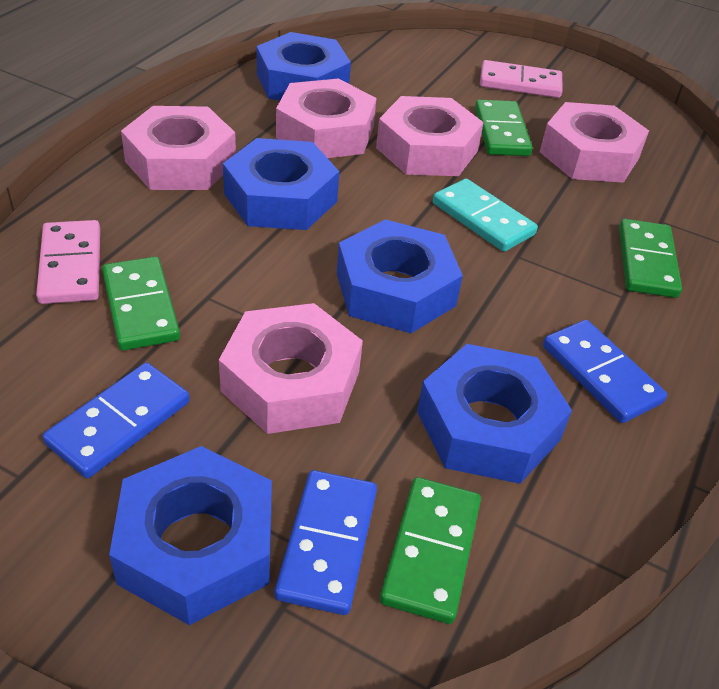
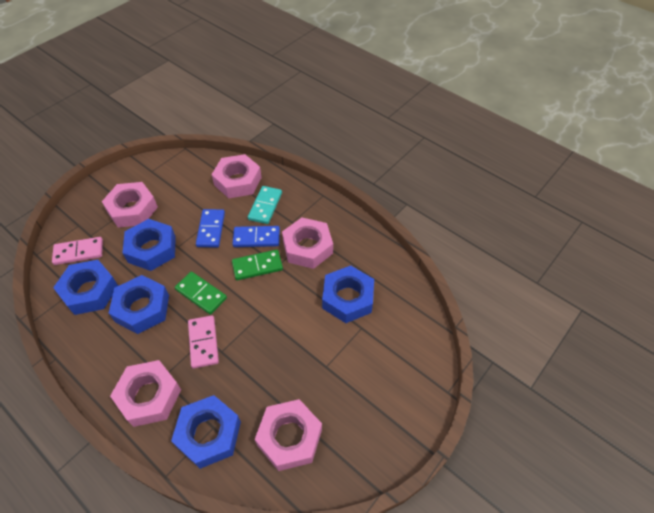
blue domino: 3 -> 2
green domino: 4 -> 2

